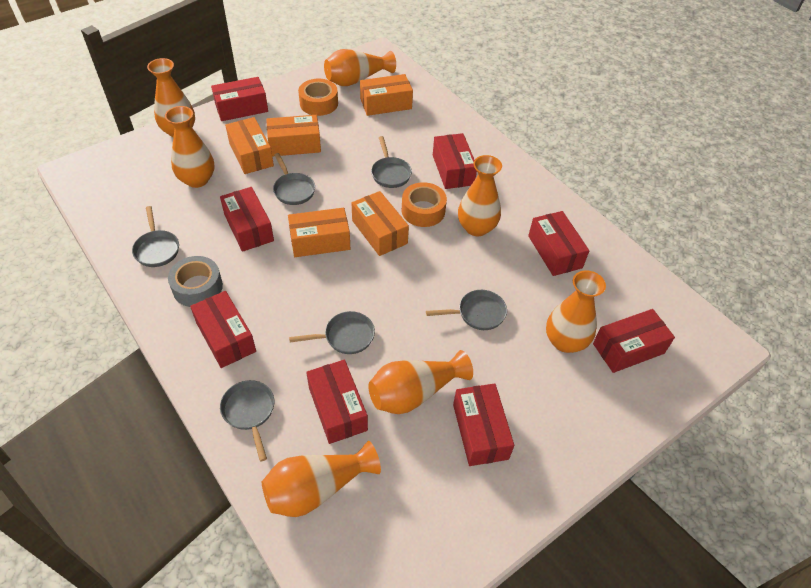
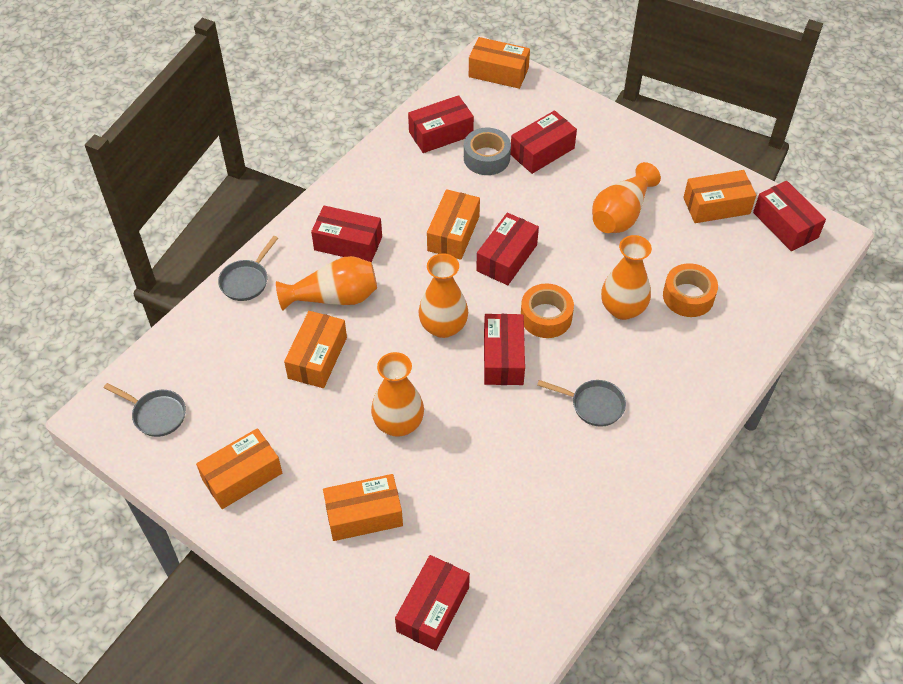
grey pan: 6 -> 3
orange box: 5 -> 6
orange vase: 7 -> 5
red box: 8 -> 7

